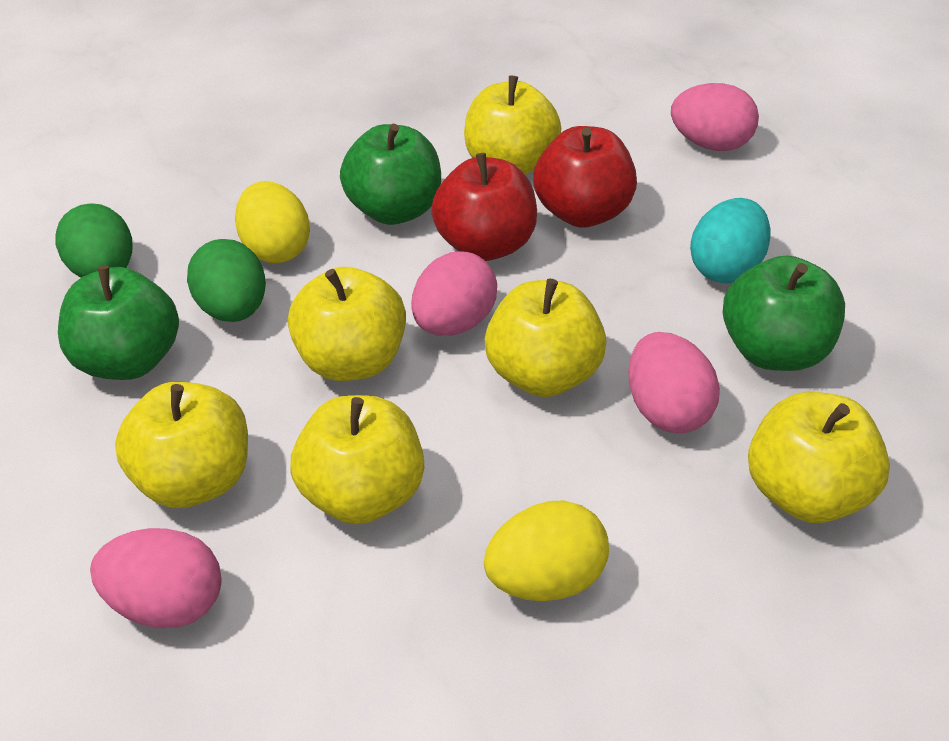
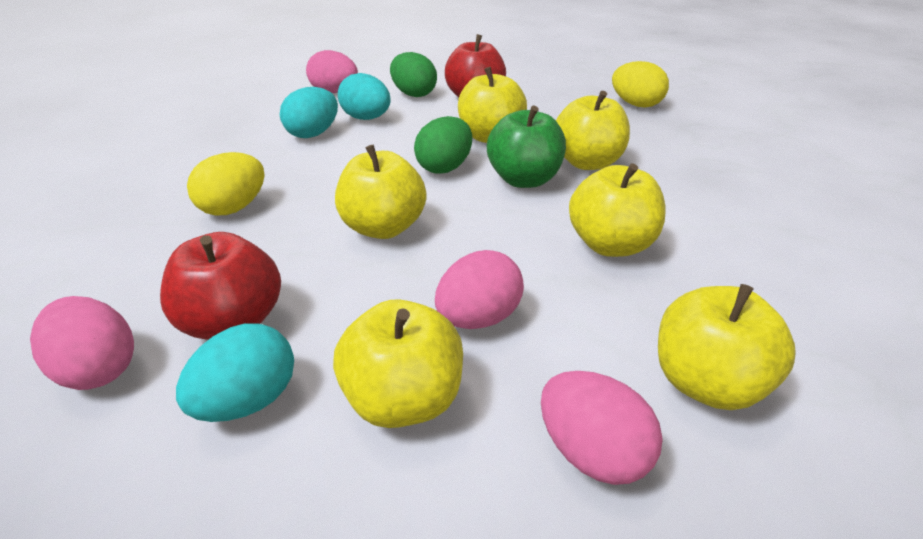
green apple: 3 -> 1
turquoise egg: 1 -> 3

